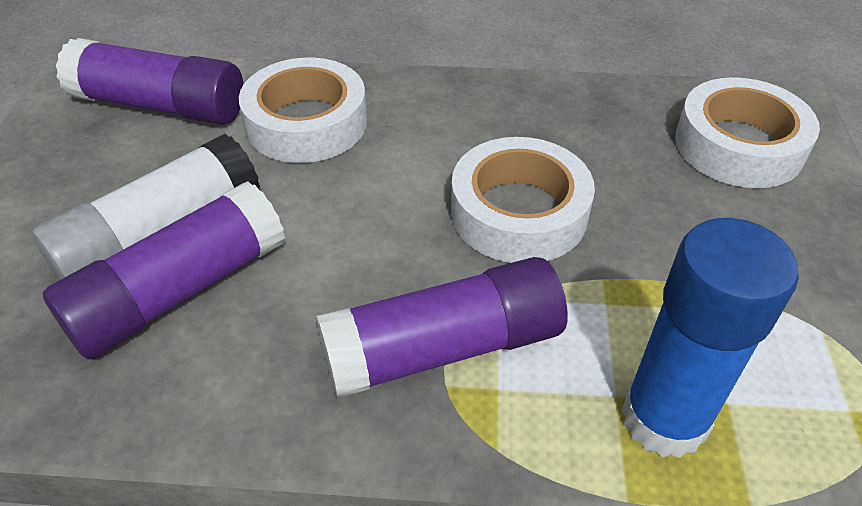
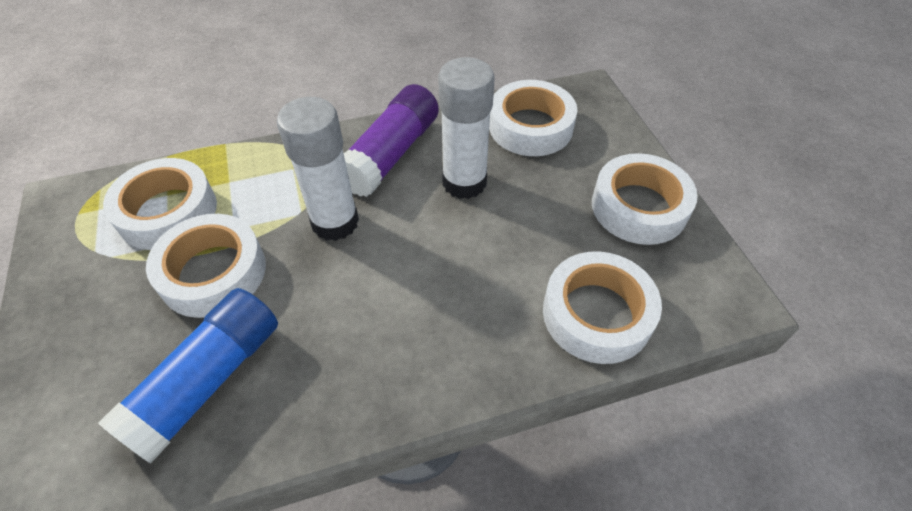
purple glue stick: 3 -> 1
white glue stick: 1 -> 2
white tape: 3 -> 5

